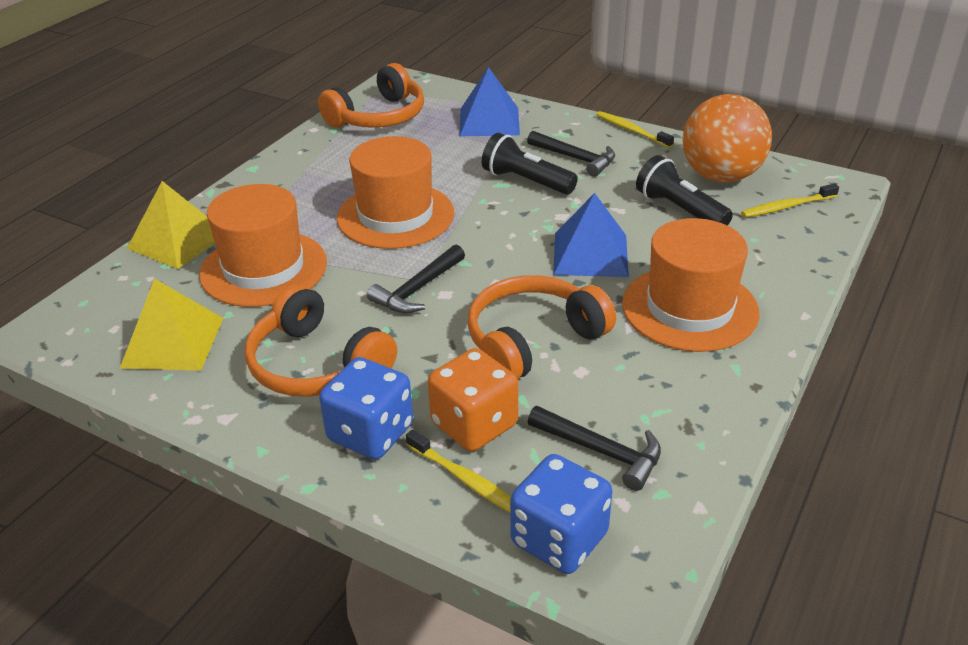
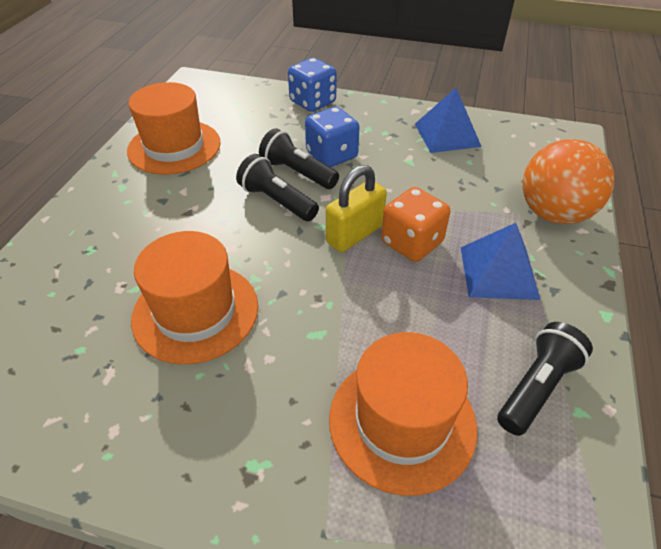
black flashlight: 2 -> 3
black hammer: 3 -> 0
orange headphones: 3 -> 0
yellow padlock: 0 -> 1
yellow pyramid: 2 -> 0
yellow toothbrush: 3 -> 0

